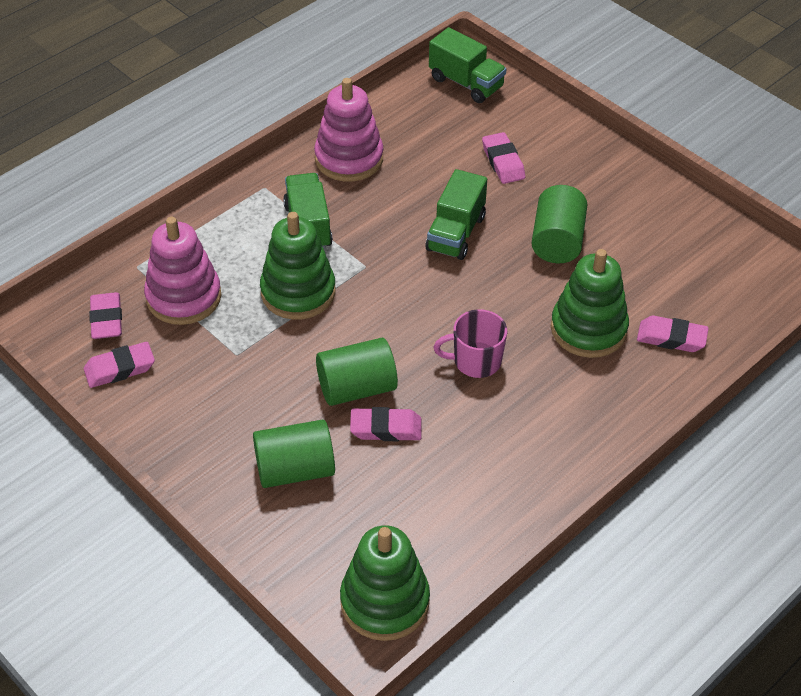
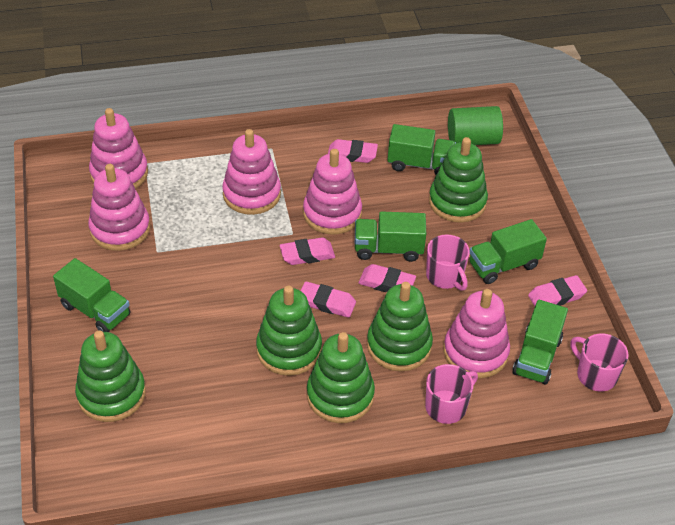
green cylinder: 3 -> 1
green stacking toy: 3 -> 5
green truck: 3 -> 5
pink mug: 1 -> 3
pink stacking toy: 2 -> 5

